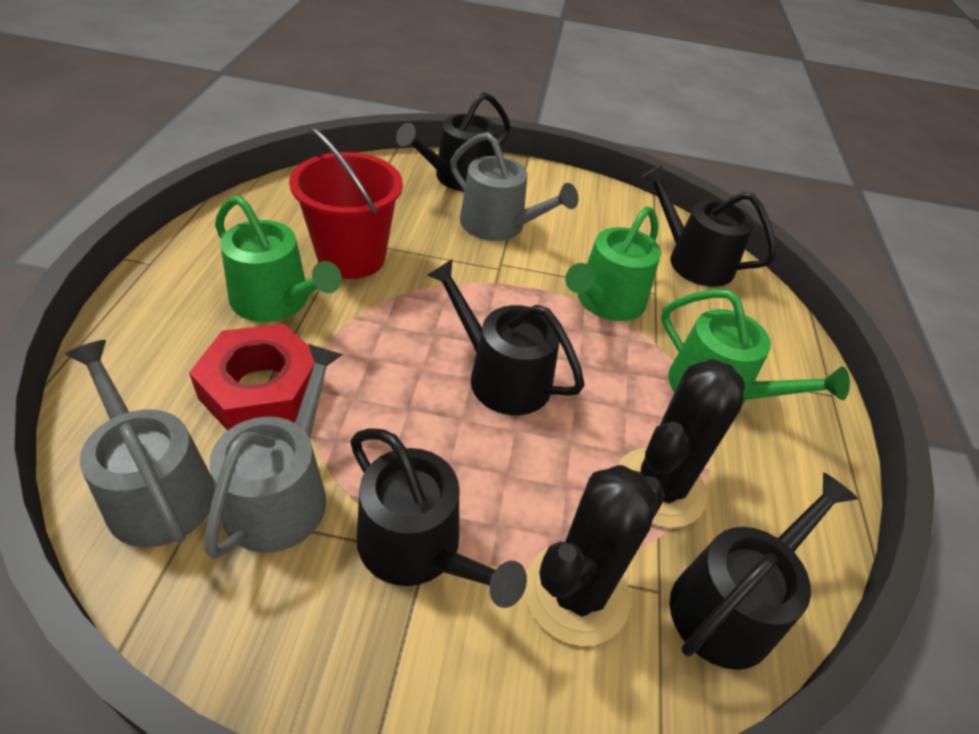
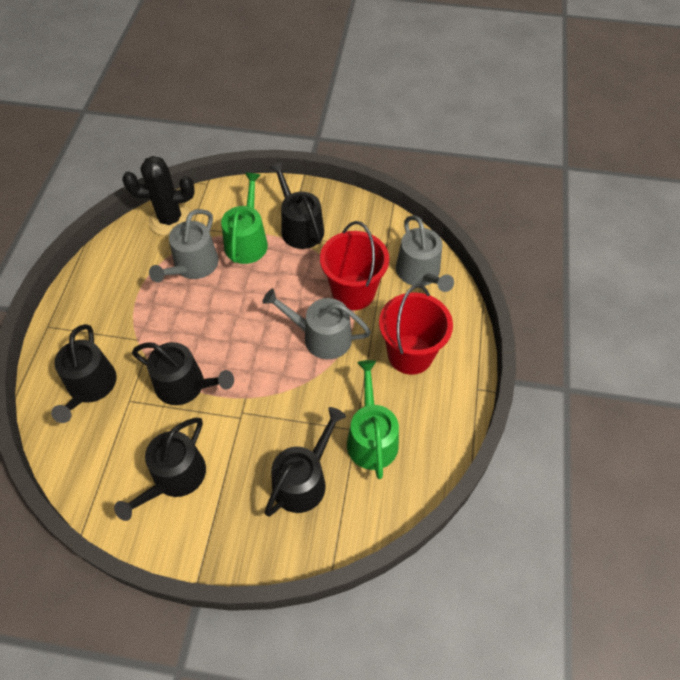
black cactus: 2 -> 1
green watering can: 3 -> 2
red bucket: 1 -> 2
red nut: 1 -> 0

